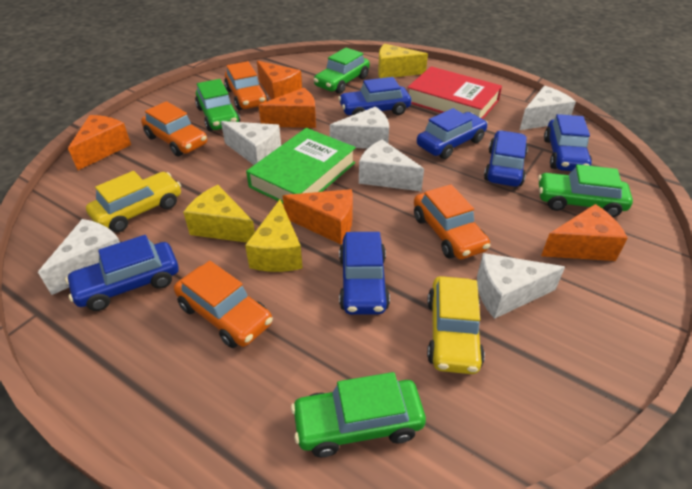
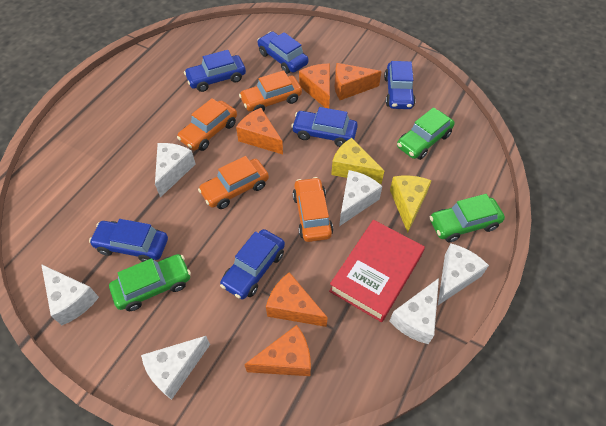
green book: 1 -> 0
green car: 4 -> 3
yellow car: 2 -> 0
yellow cheese: 3 -> 2

